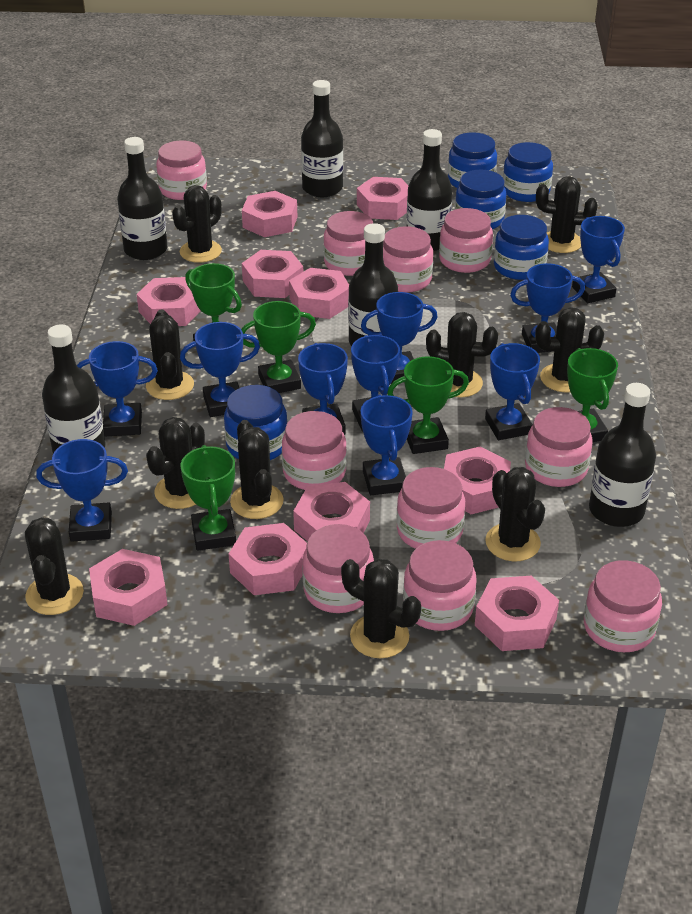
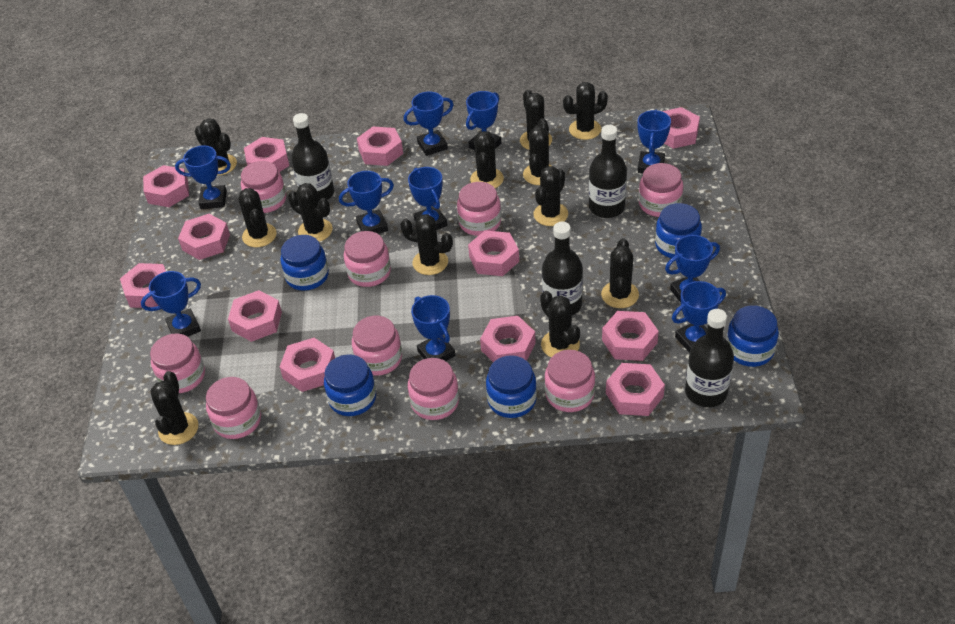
black bottle: 6 -> 4
black cactus: 10 -> 12
green trophy: 5 -> 0
pink jar: 10 -> 9
pink nut: 10 -> 12

